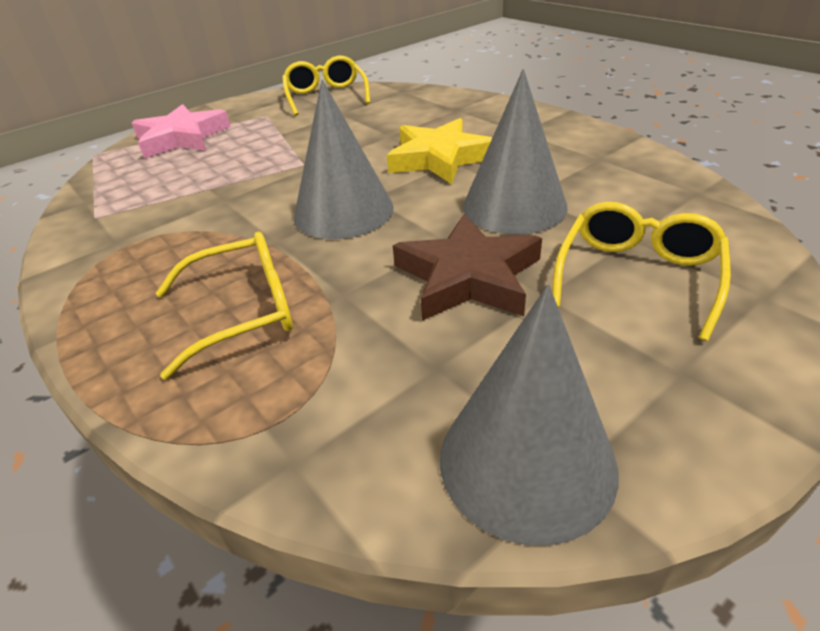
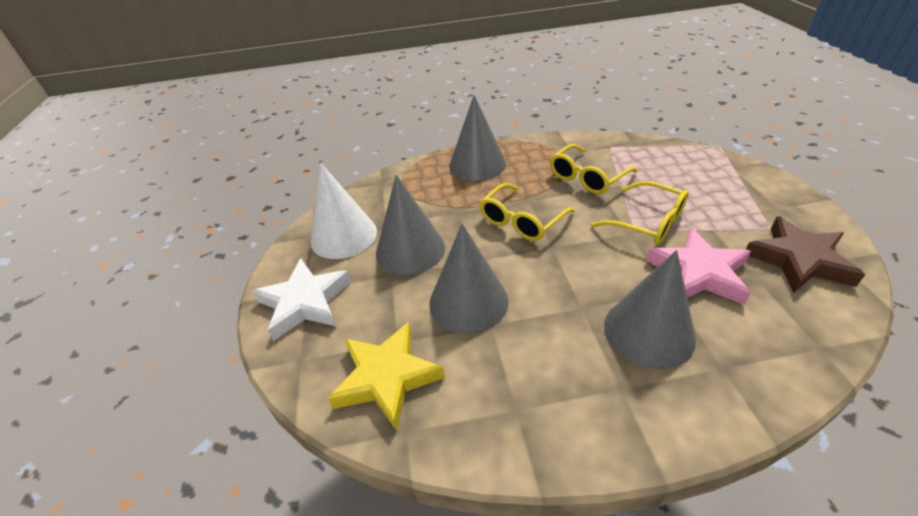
grey cone: 3 -> 4
white cone: 0 -> 1
white star: 0 -> 1

